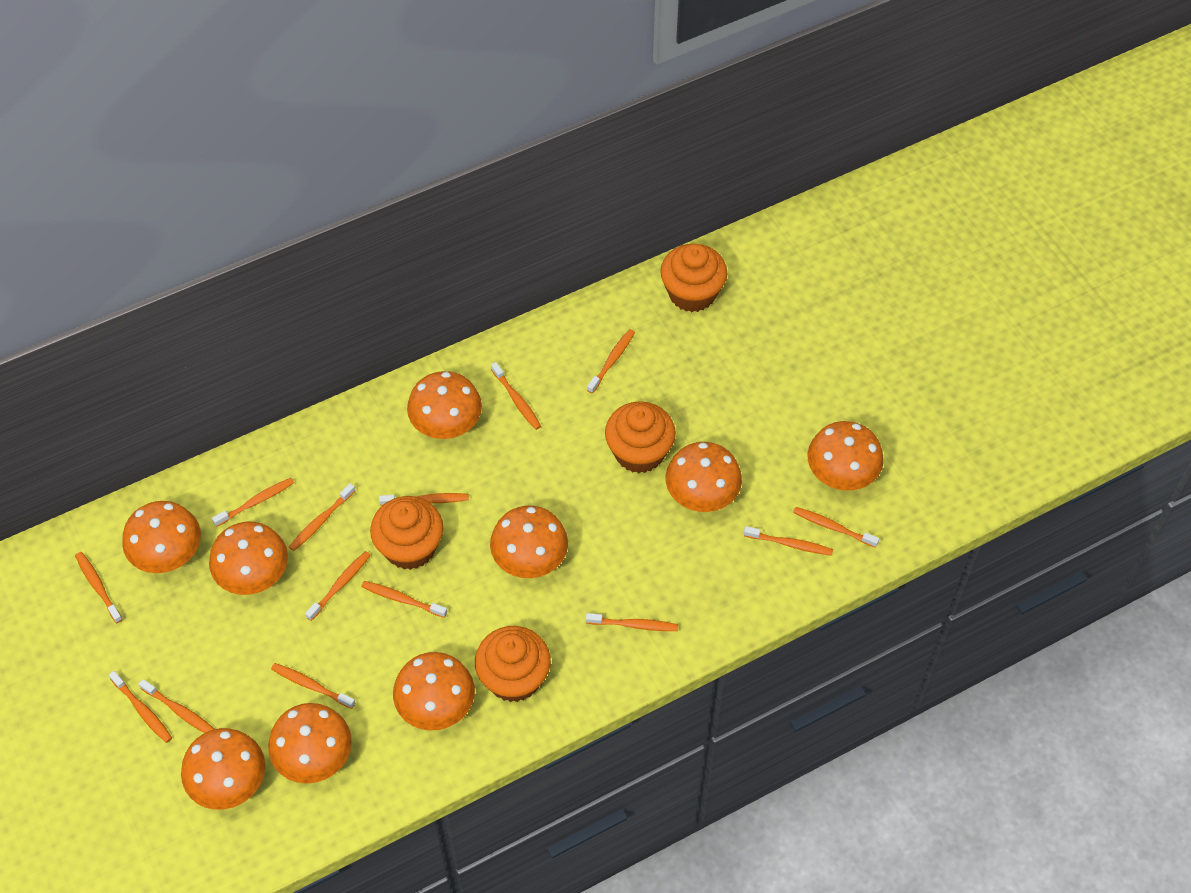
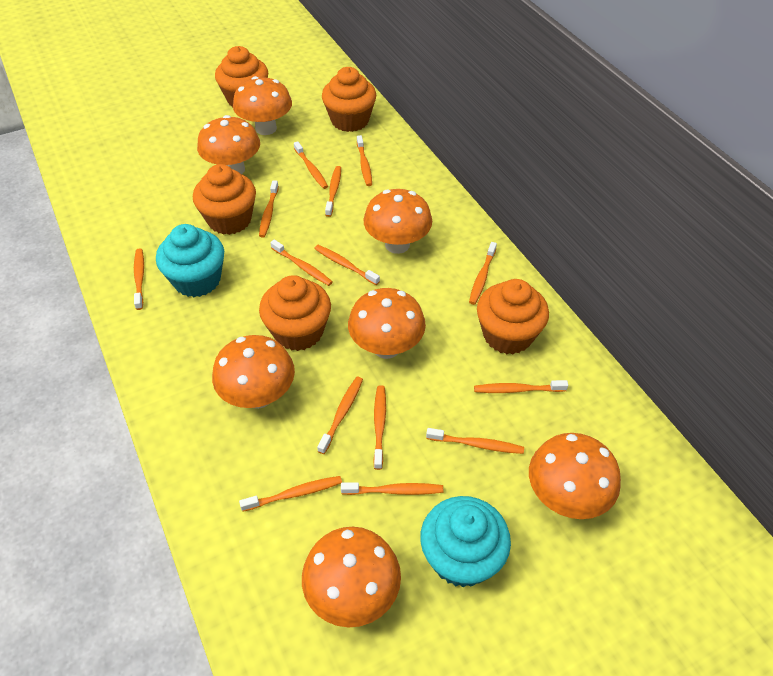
orange cupcake: 4 -> 5
orange mushroom: 9 -> 7
turquoise cupcake: 0 -> 2

